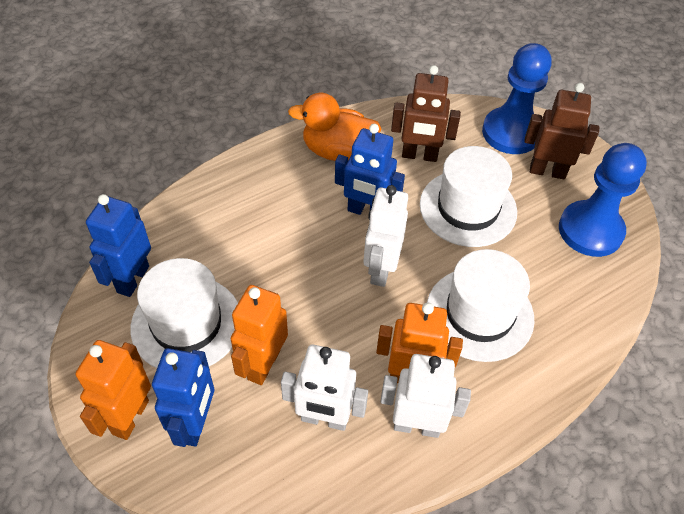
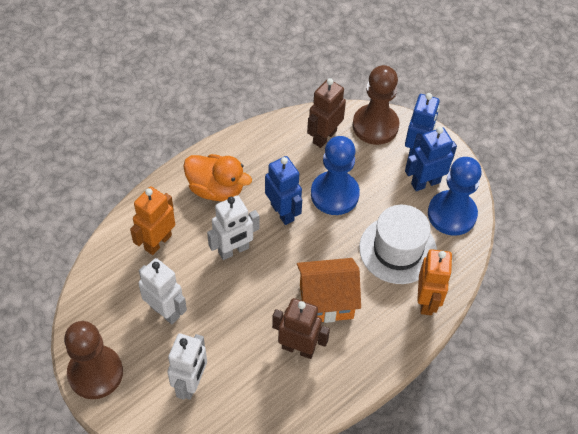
brown pawn: 0 -> 2
orange house: 0 -> 1
orange robot: 3 -> 2
white hat: 3 -> 1

